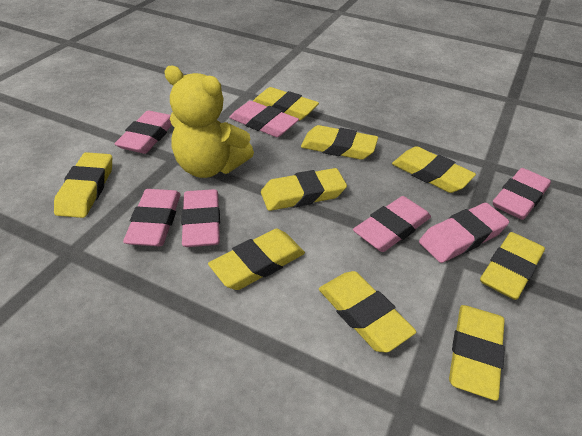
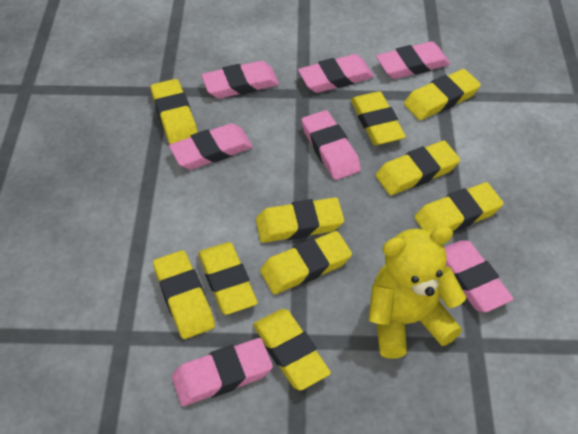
yellow eraser: 9 -> 10

